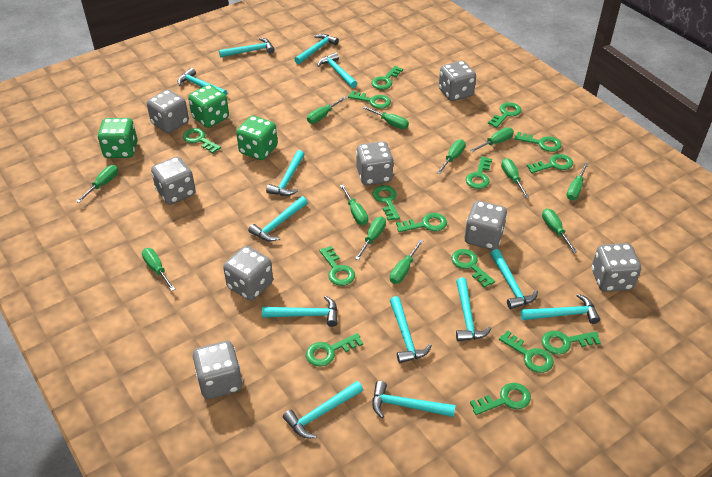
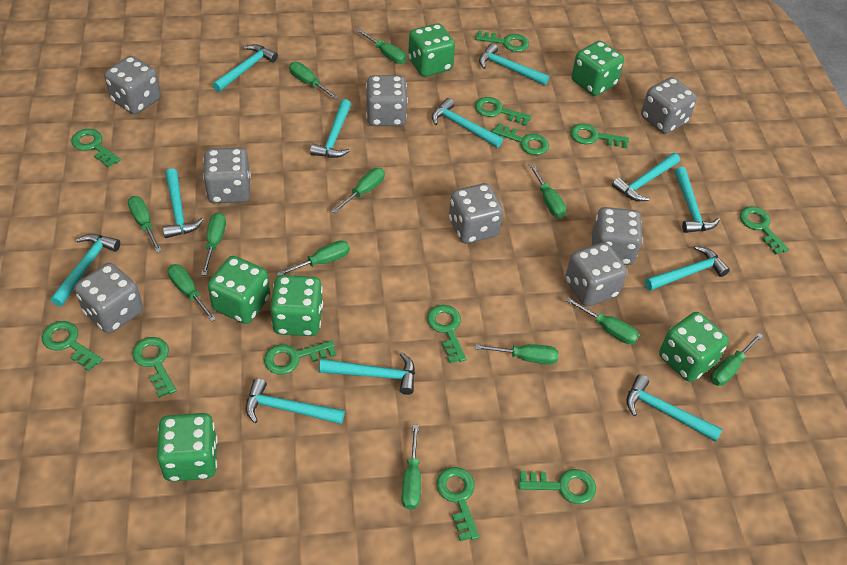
green dice: 3 -> 6
green key: 15 -> 12
turquoise hammer: 13 -> 12

